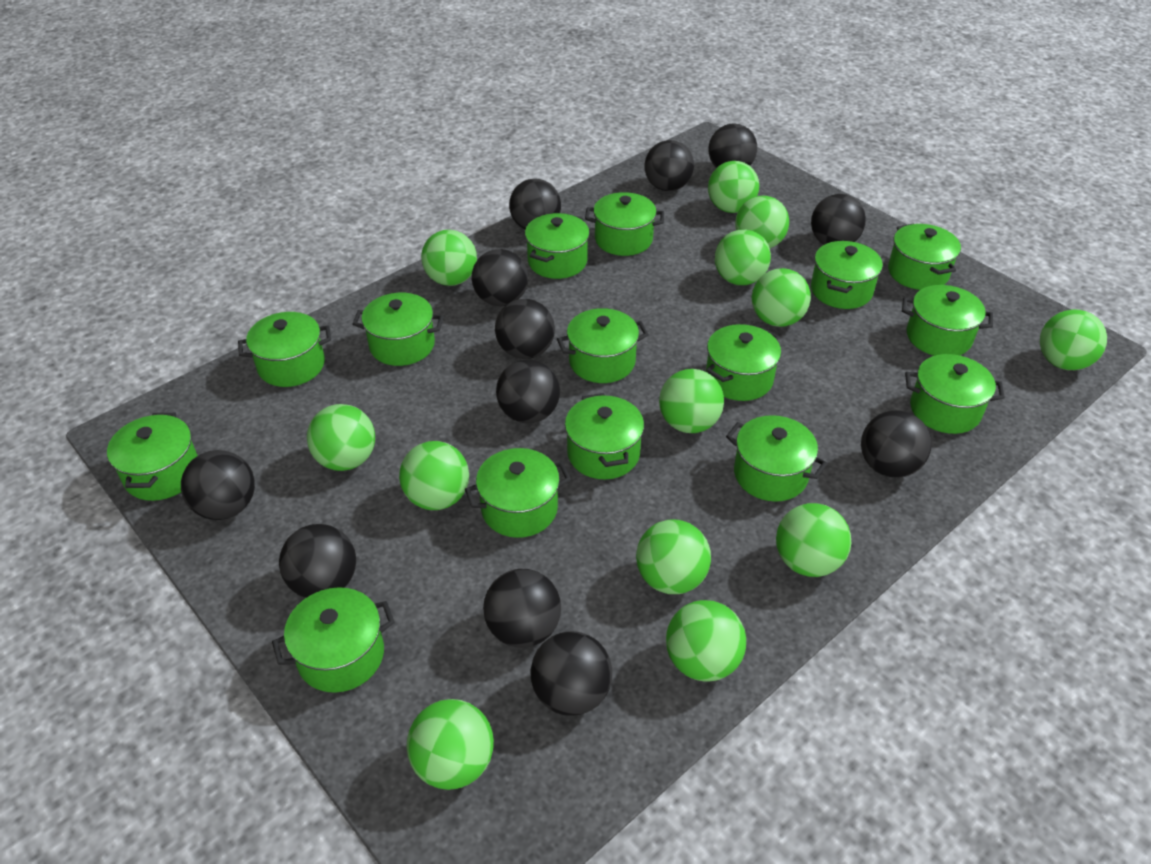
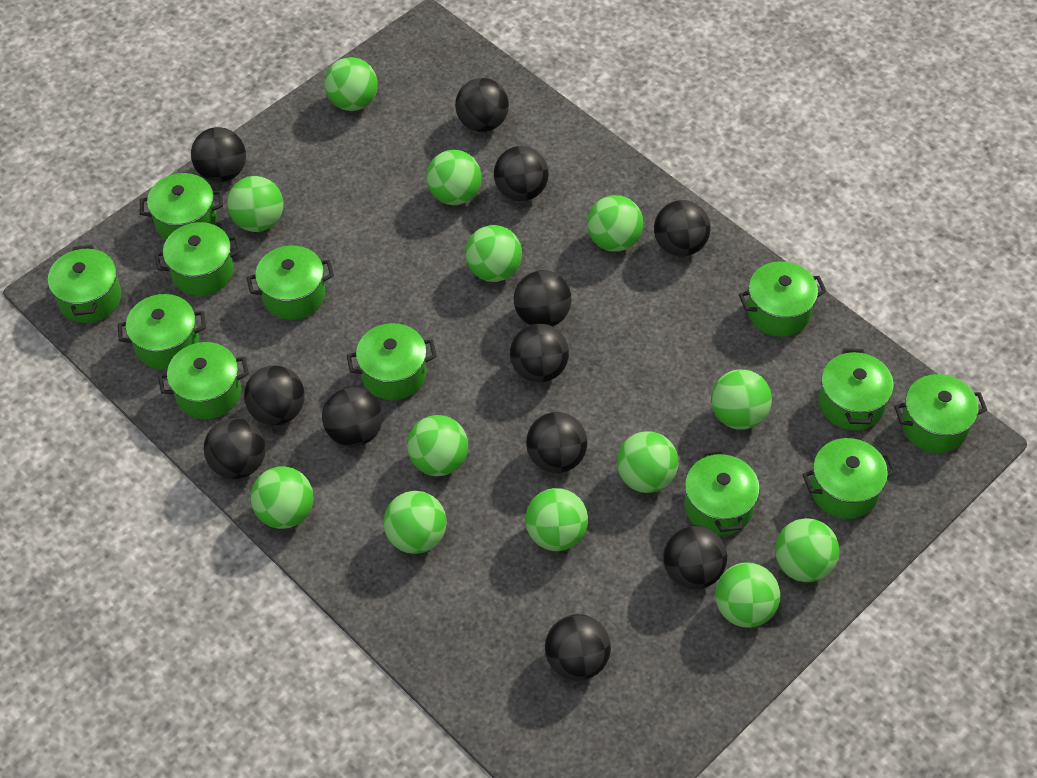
green pot: 15 -> 12

